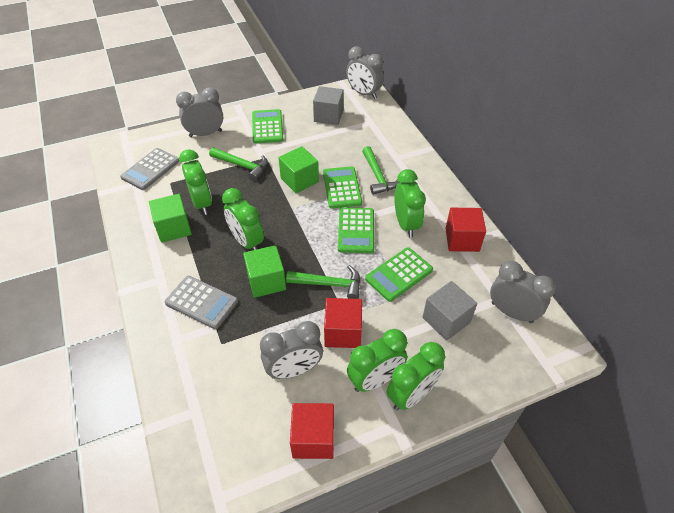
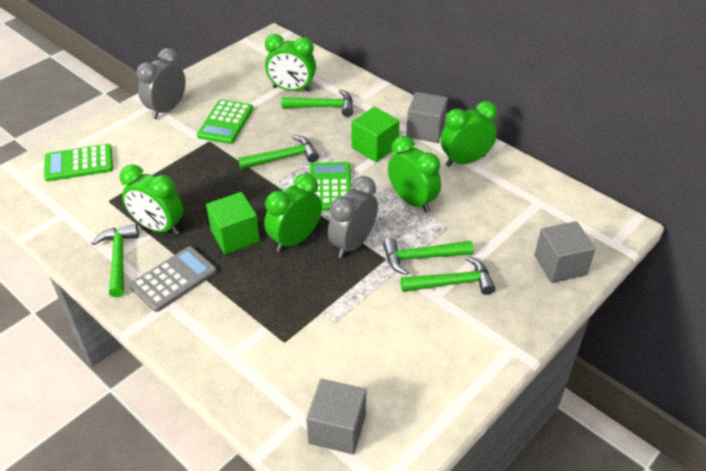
green calculator: 4 -> 3
green cube: 3 -> 2
green hammer: 3 -> 5
grey calculator: 2 -> 1
grey clock: 4 -> 2
grey cube: 2 -> 3
red cube: 3 -> 0

